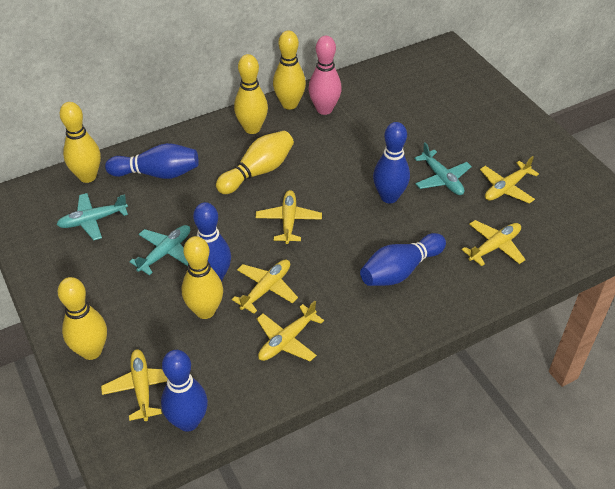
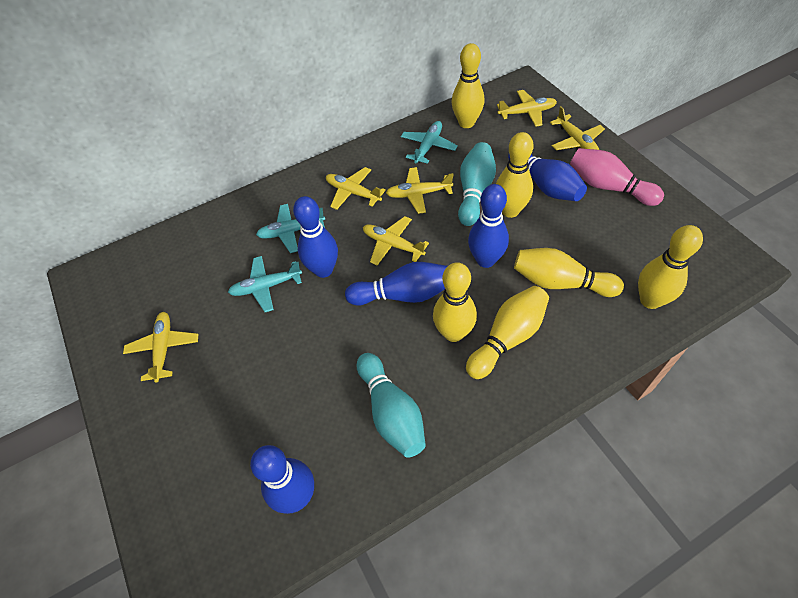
turquoise bowling pin: 0 -> 2

